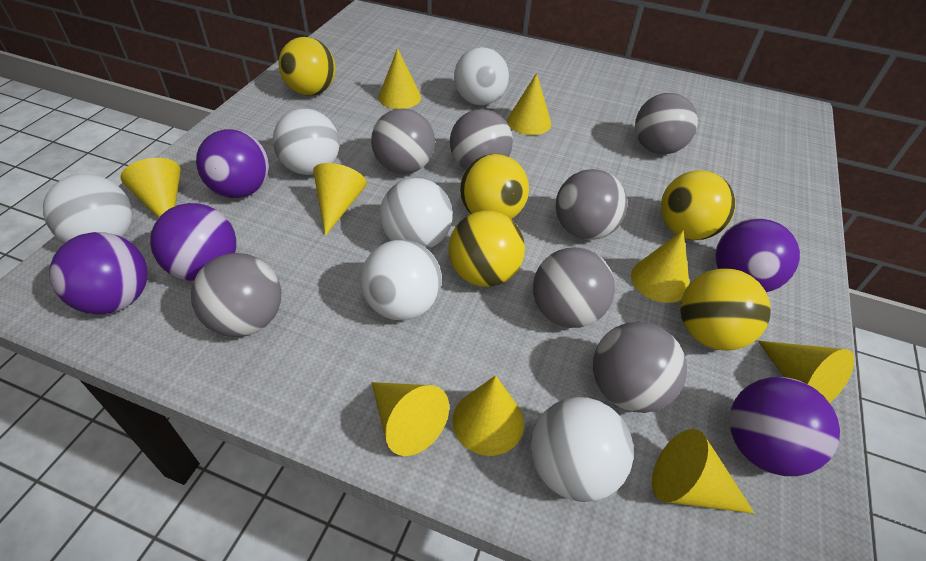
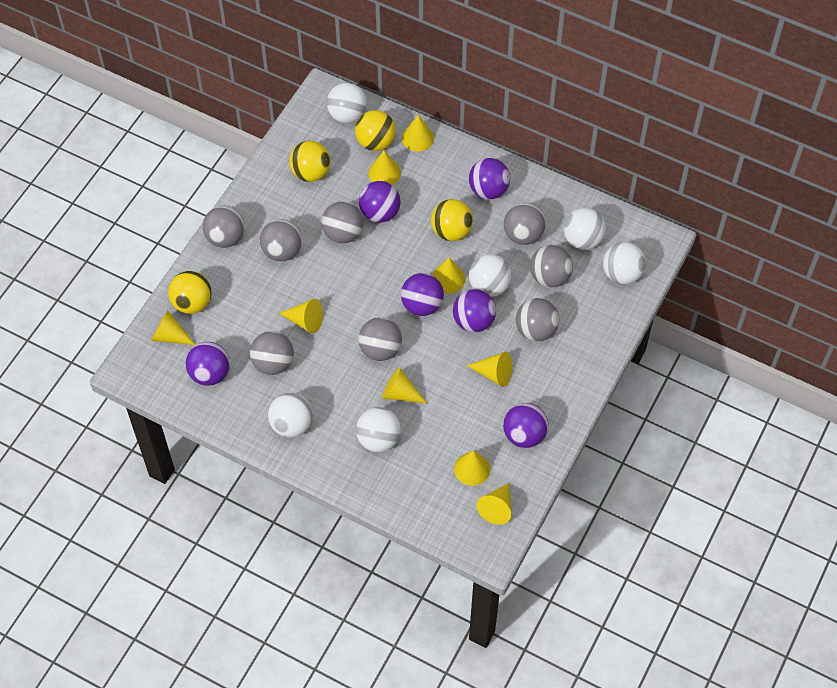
grey ball: 7 -> 8
purple ball: 5 -> 6
yellow ball: 5 -> 4

